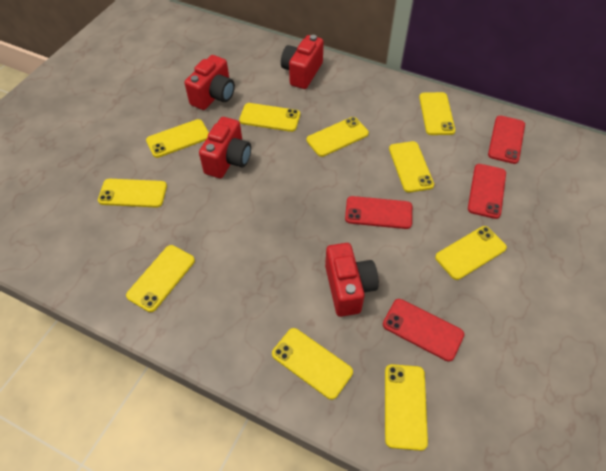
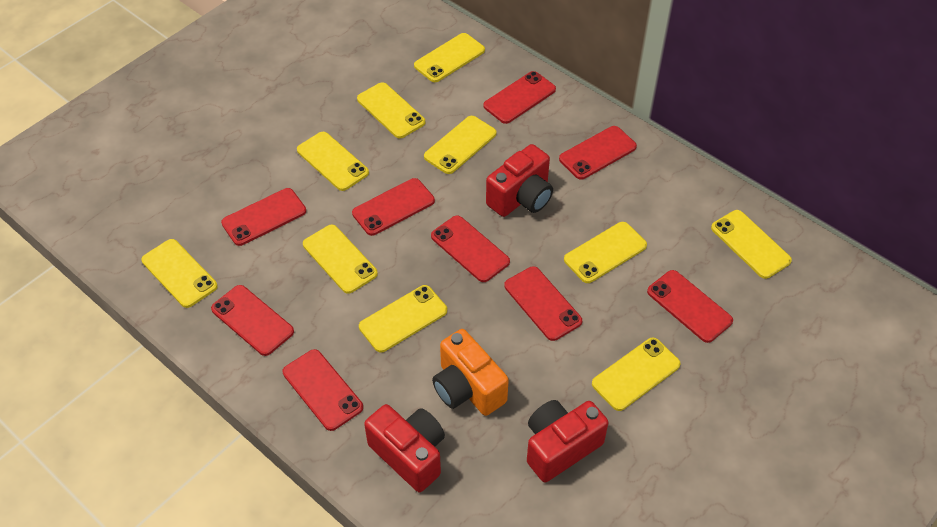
orange camera: 0 -> 1
red camera: 4 -> 3
red phone: 4 -> 9

